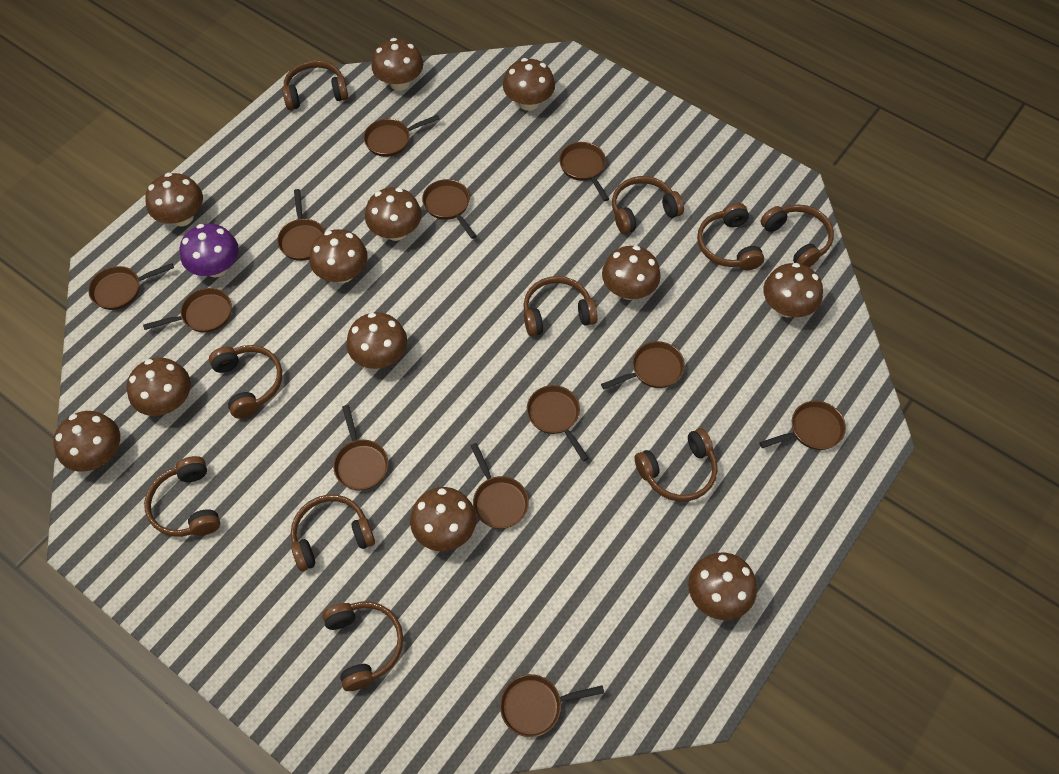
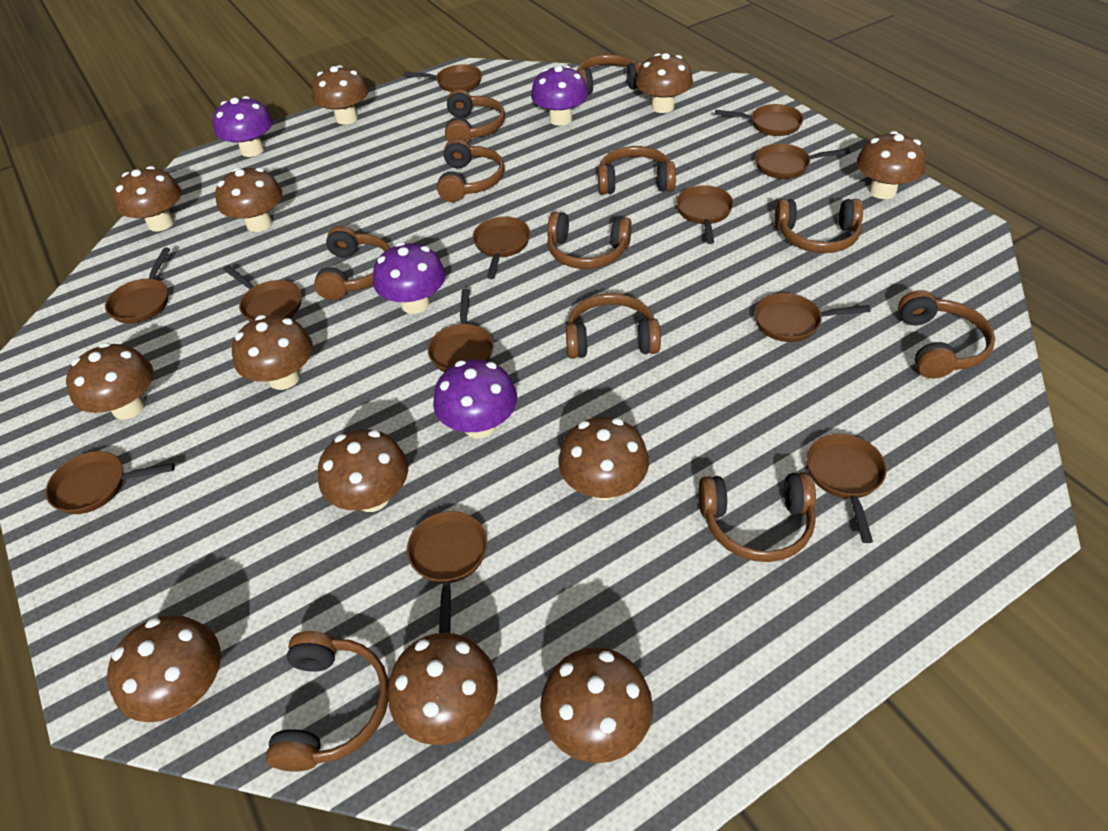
brown headphones: 10 -> 11
purple mushroom: 1 -> 4

